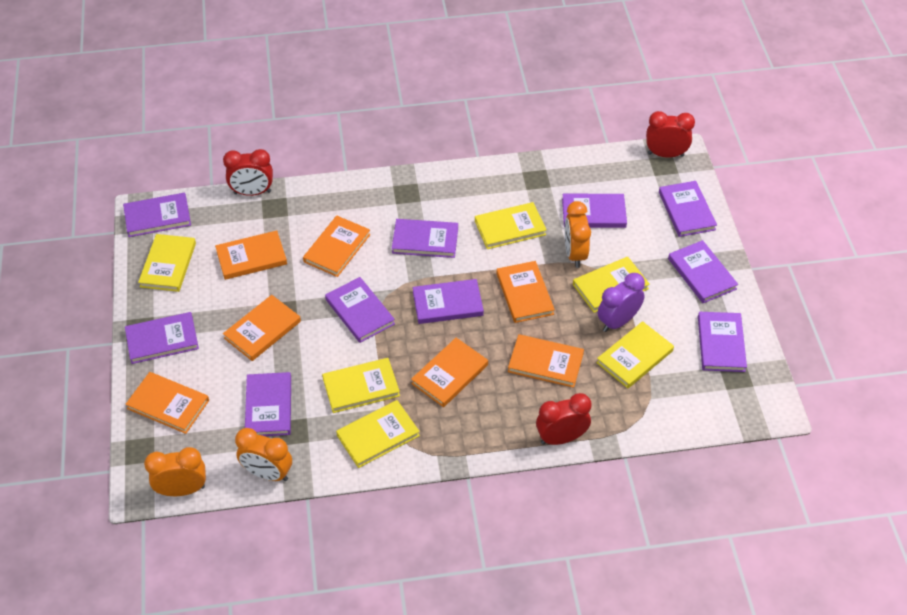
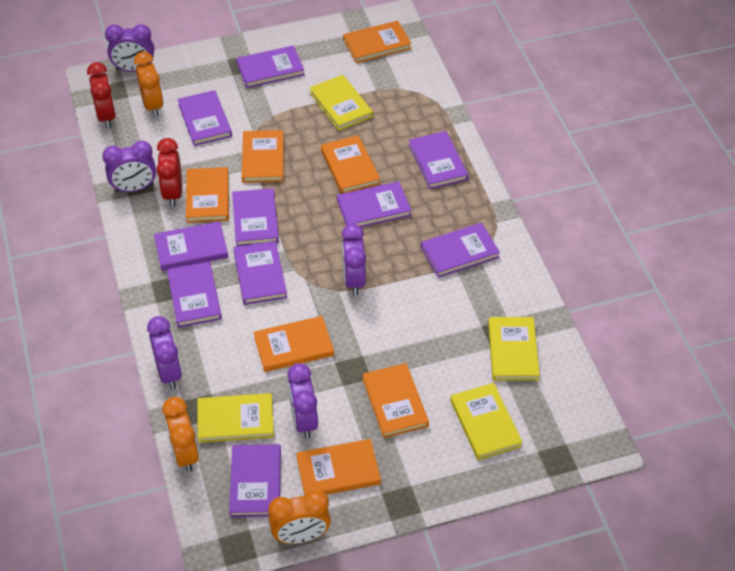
purple clock: 1 -> 5
red clock: 3 -> 2
yellow book: 6 -> 4

